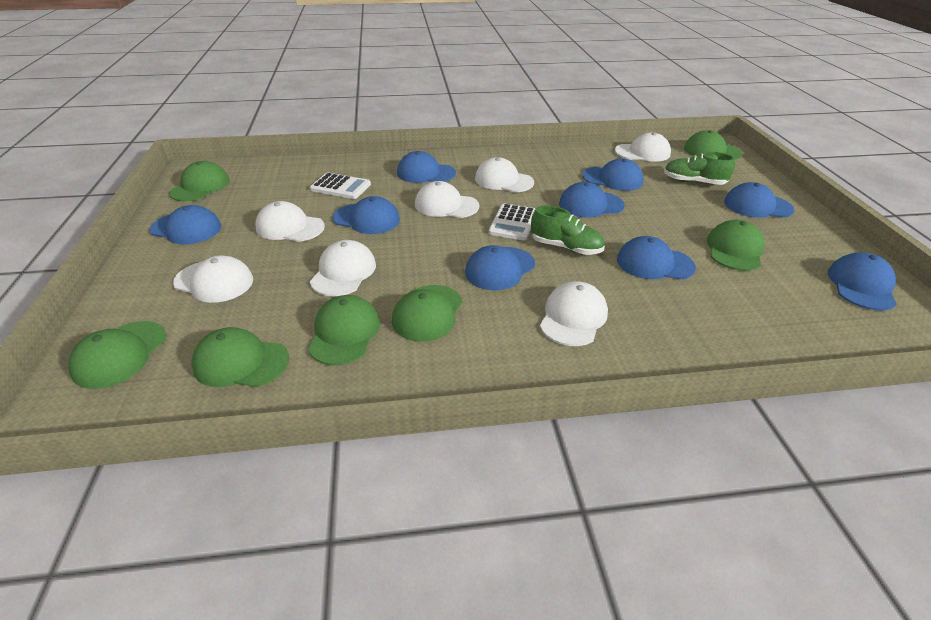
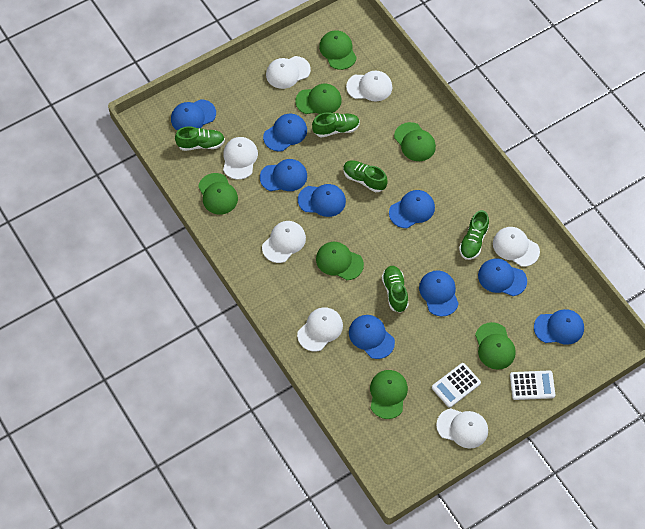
green shoe: 2 -> 5

